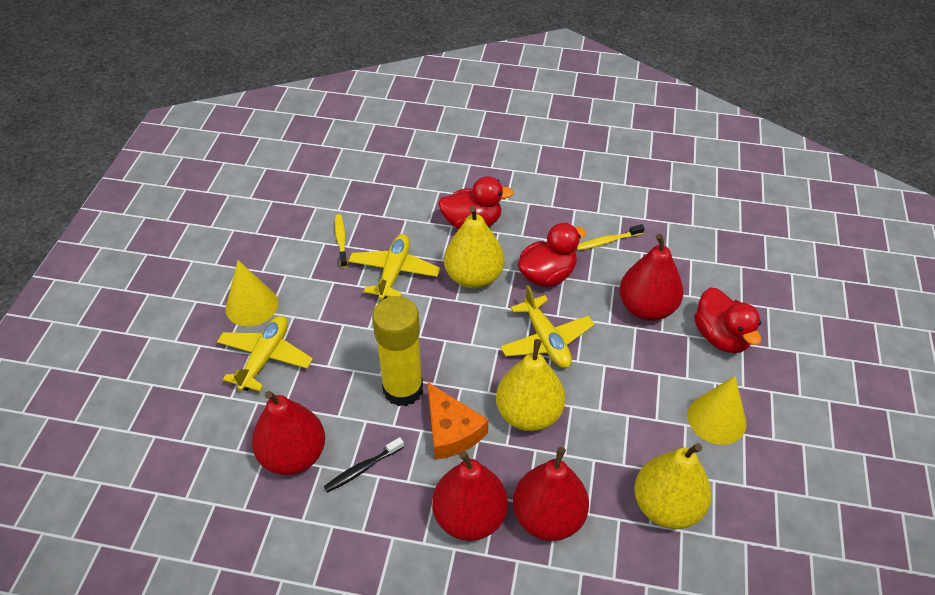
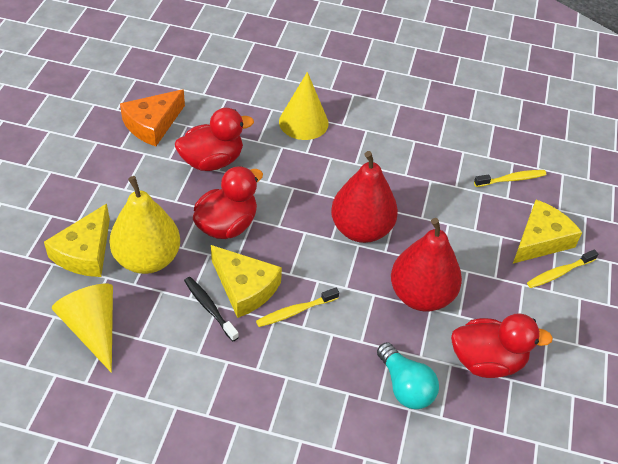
red pear: 4 -> 2
turquoise light bulb: 0 -> 1
yellow cheese: 0 -> 3
yellow glue stick: 1 -> 0
yellow pear: 3 -> 1
yellow plane: 3 -> 0
yellow toothbrush: 2 -> 3

